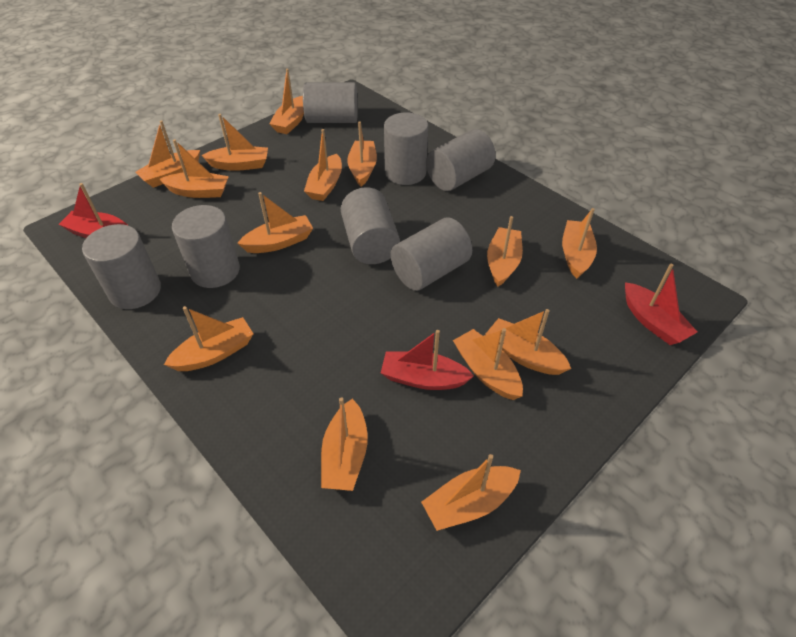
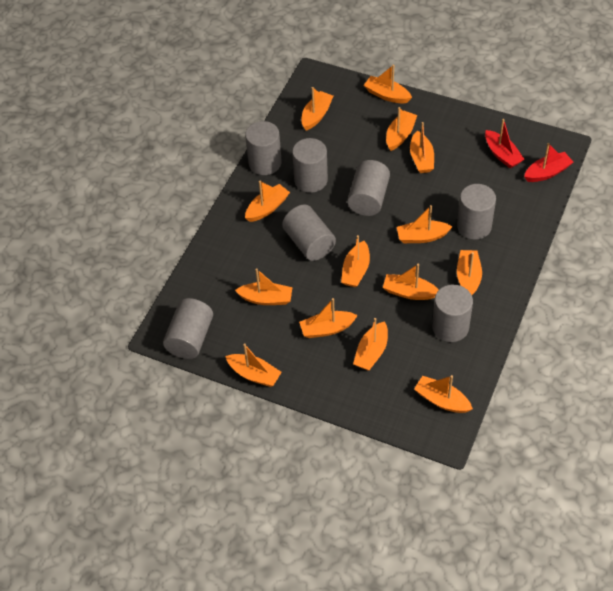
red boat: 3 -> 2

